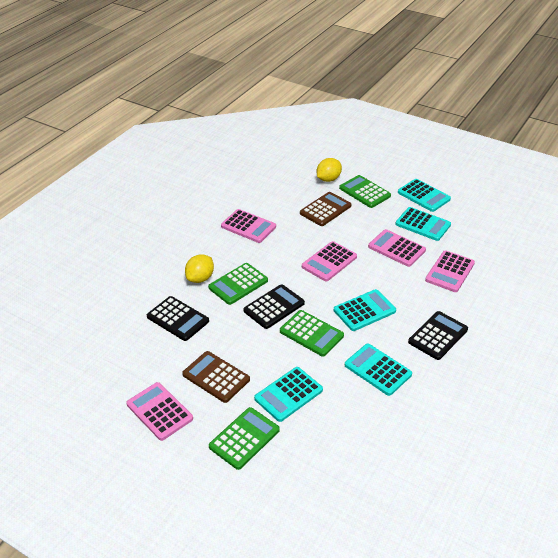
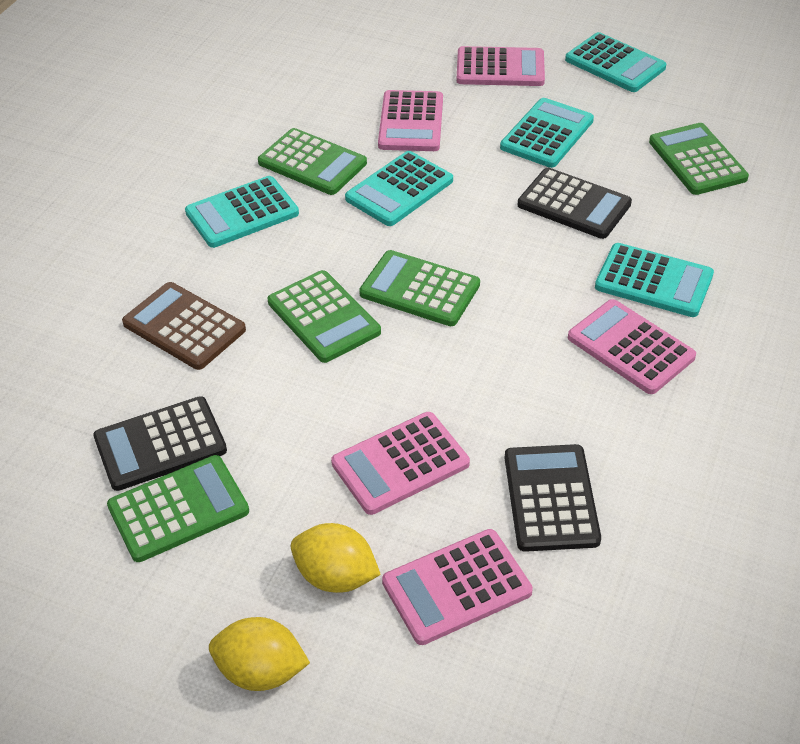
brown calculator: 2 -> 1
green calculator: 4 -> 5

